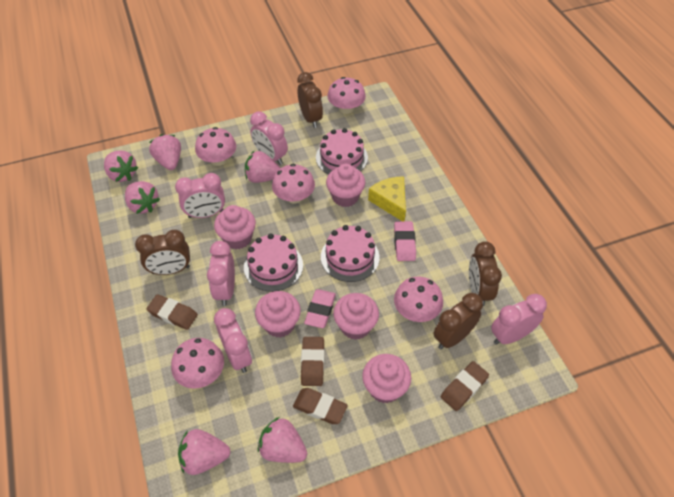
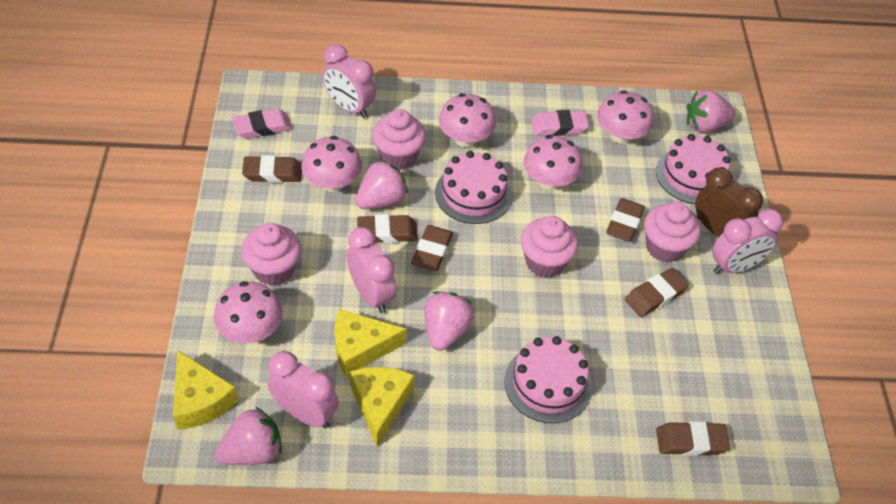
brown clock: 4 -> 1
brown eraser: 4 -> 6
pink clock: 5 -> 4
pink cupcake: 5 -> 4
pink strawberry: 6 -> 4
yellow cheese: 1 -> 3

